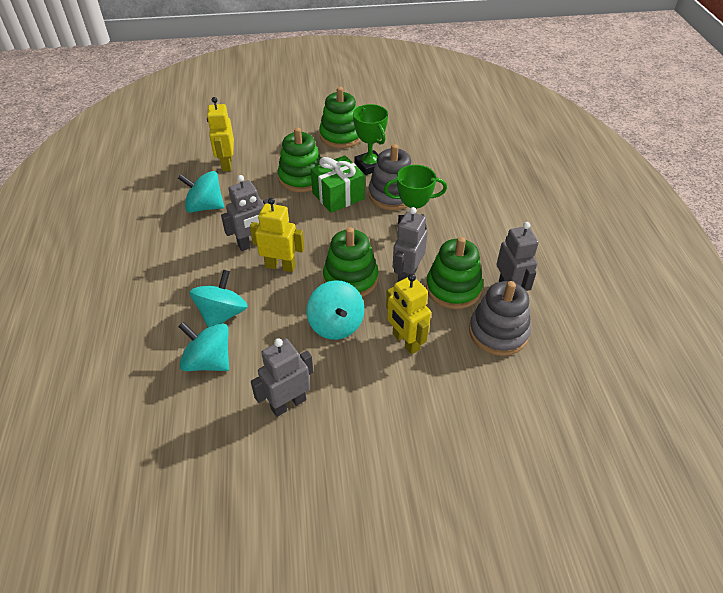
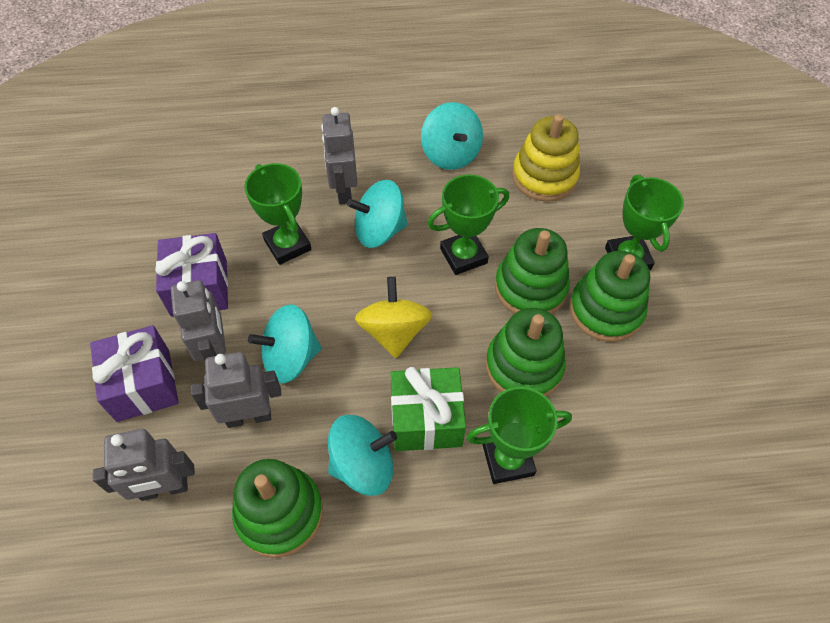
green trophy: 2 -> 4
grey stacking toy: 2 -> 0
purple gift: 0 -> 2
yellow robot: 3 -> 0
yellow spinning top: 0 -> 1
yellow stacking toy: 0 -> 1

